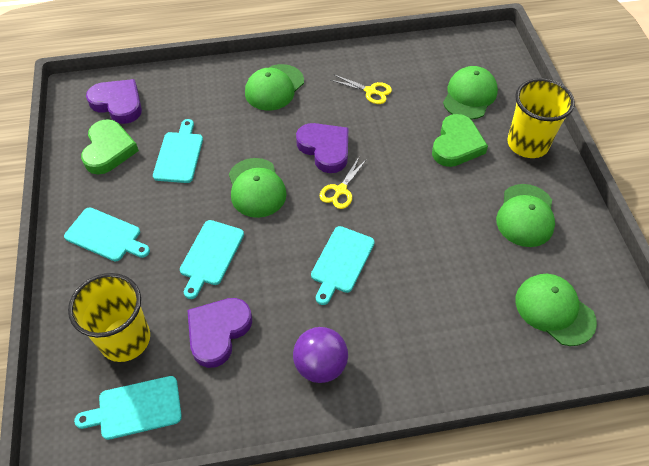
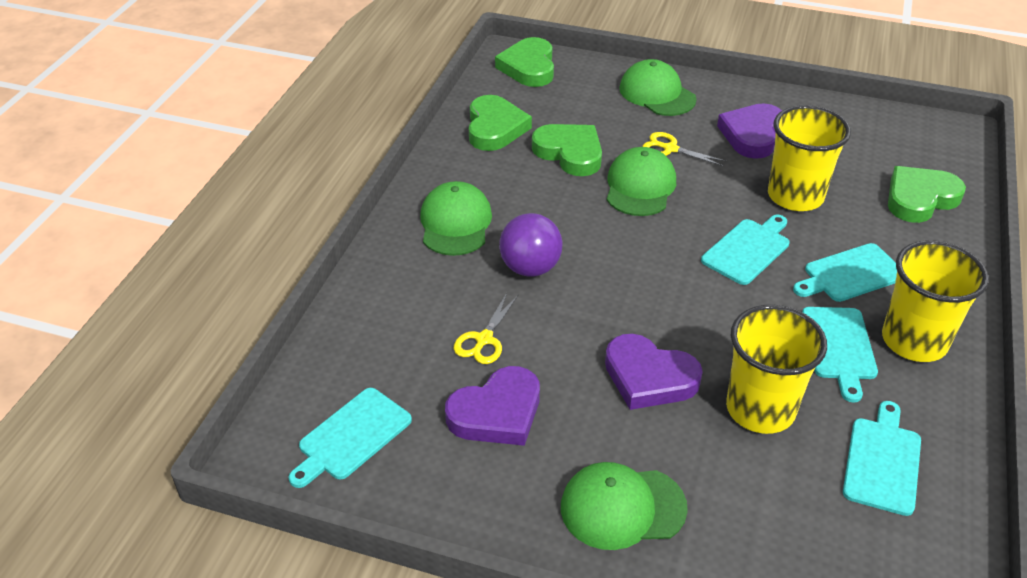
green cap: 5 -> 4
green heart: 2 -> 4
yellow cup: 2 -> 3

